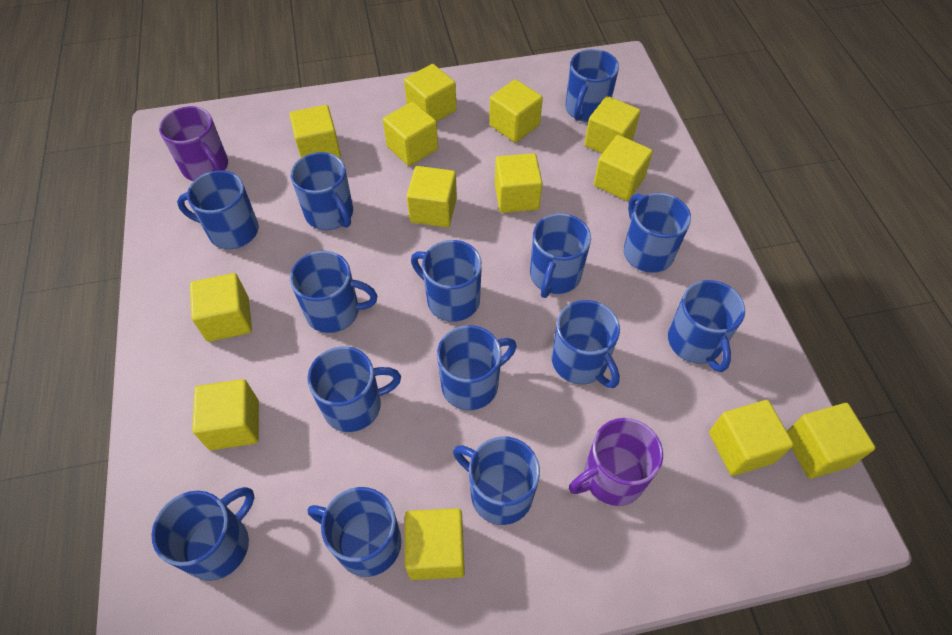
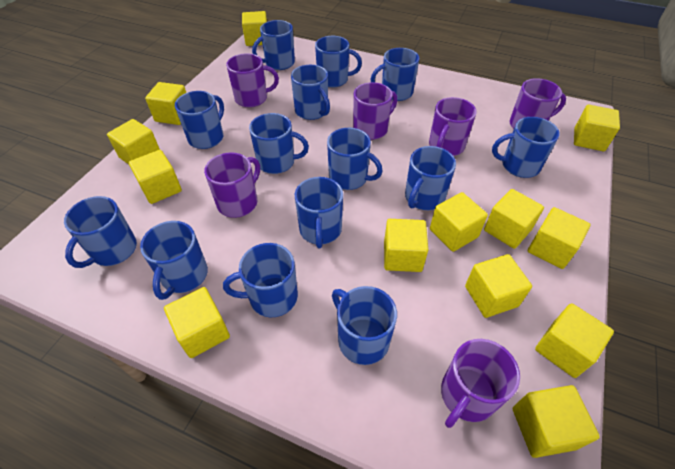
purple mug: 2 -> 6

